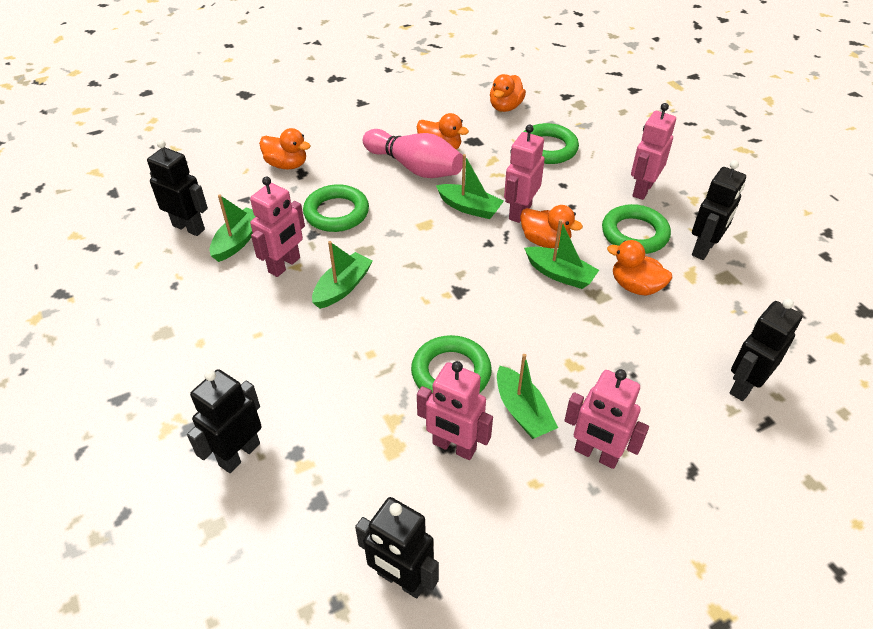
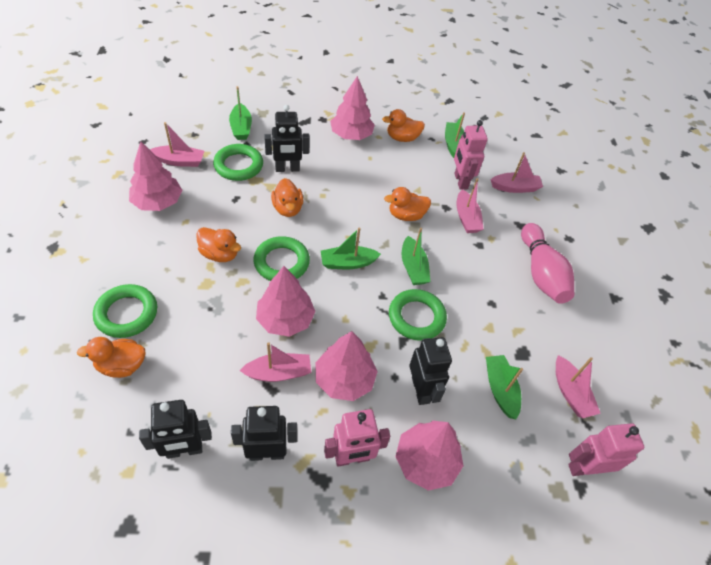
black robot: 5 -> 4
pink boat: 0 -> 5
pink robot: 5 -> 3
pink tree: 0 -> 5

